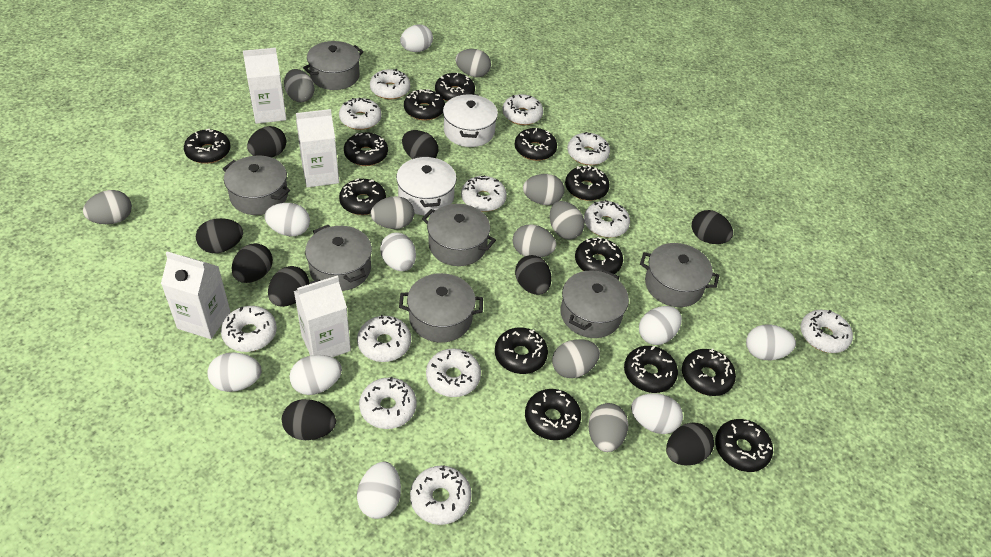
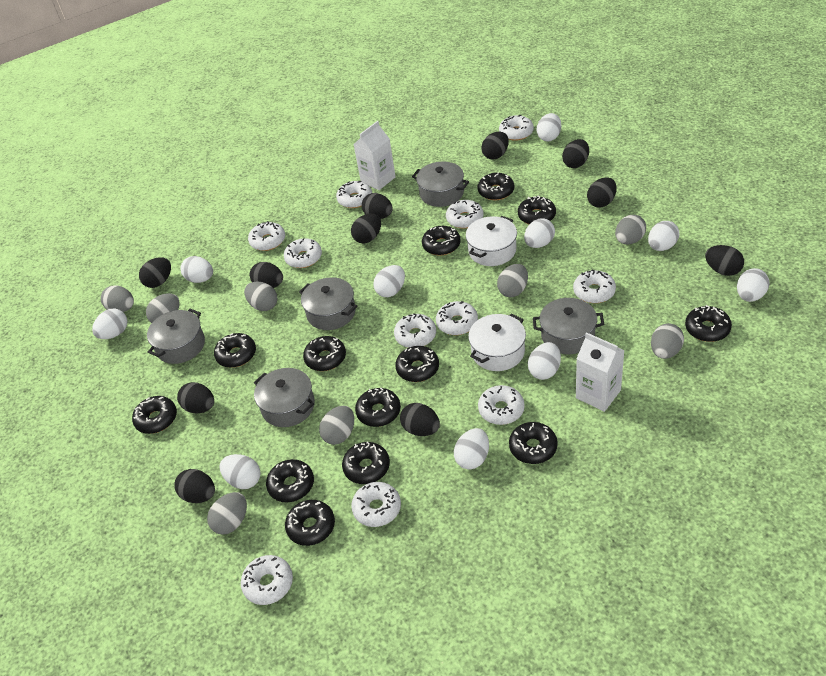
black egg: 9 -> 11
grey egg: 9 -> 8
grey pot: 7 -> 5
white carton: 4 -> 2
white donut: 12 -> 11
white egg: 9 -> 10

